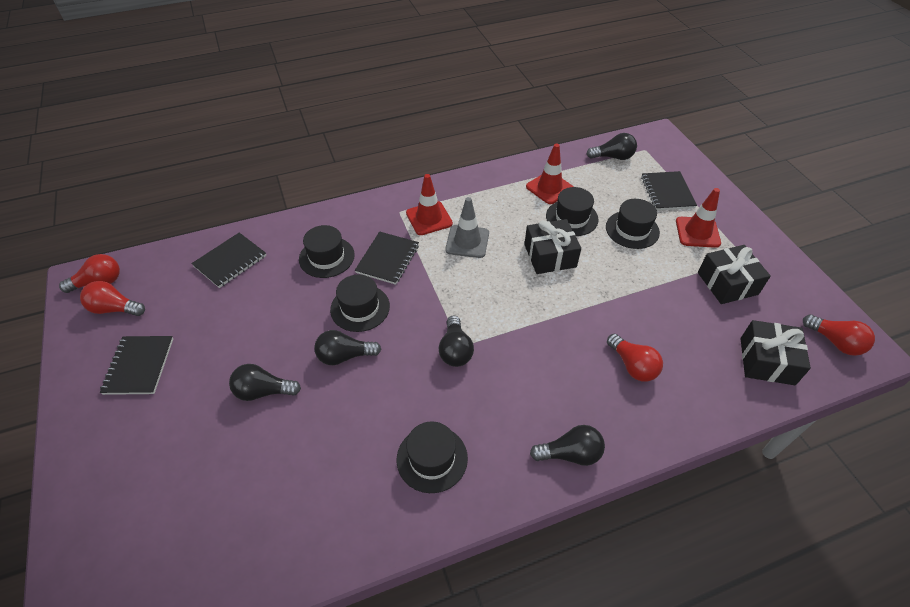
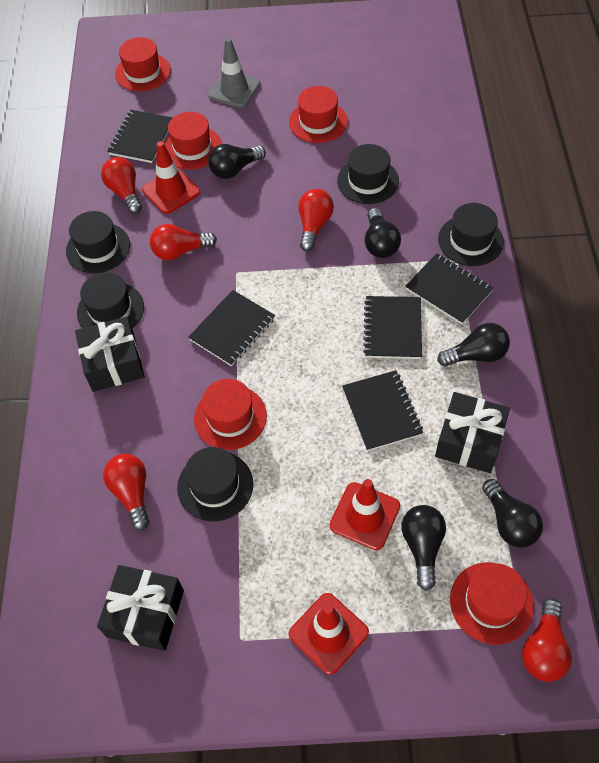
black notebook: 4 -> 5
red hat: 0 -> 5
red light bulb: 4 -> 5

